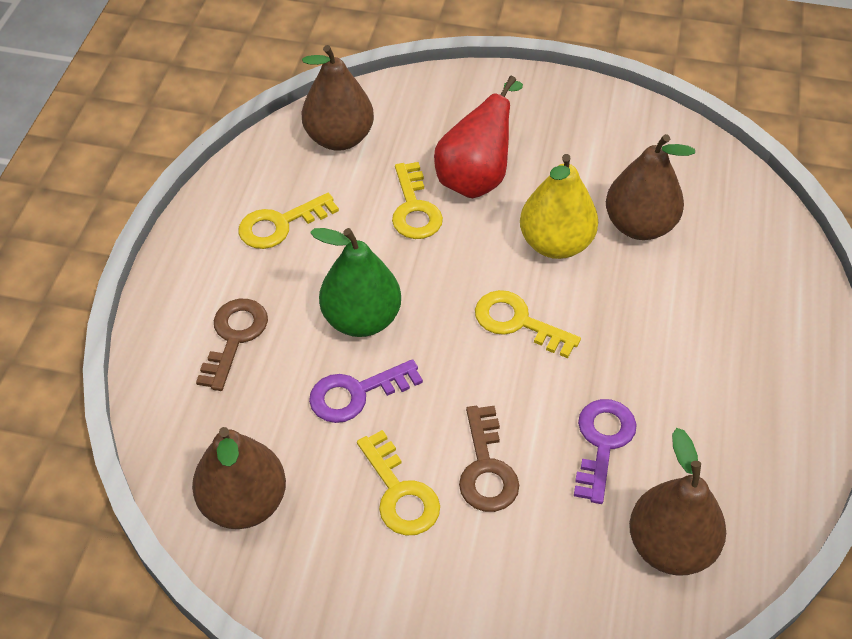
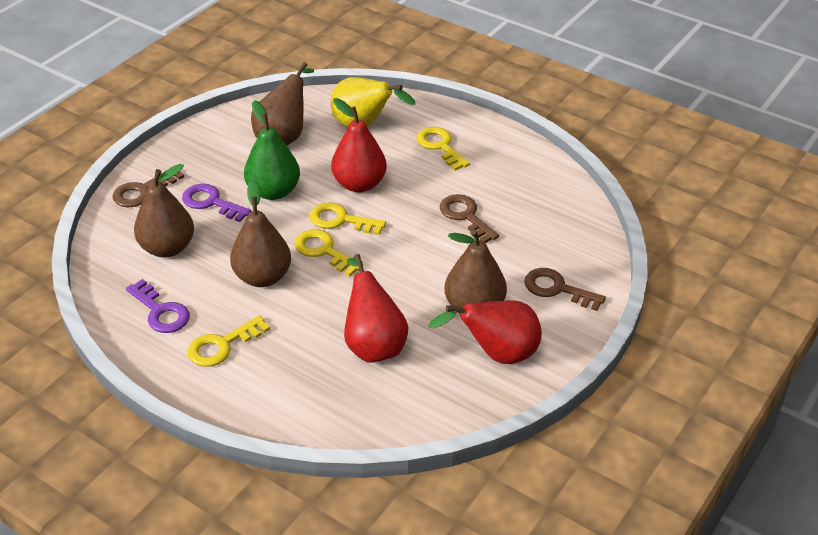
brown key: 2 -> 3
red pear: 1 -> 3

